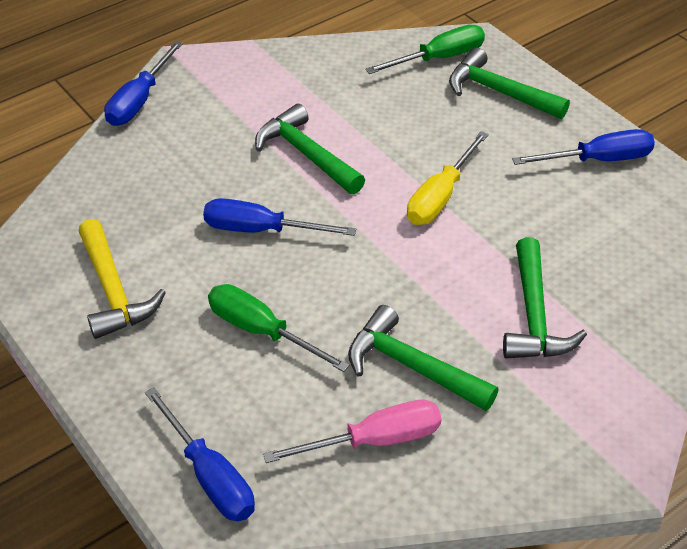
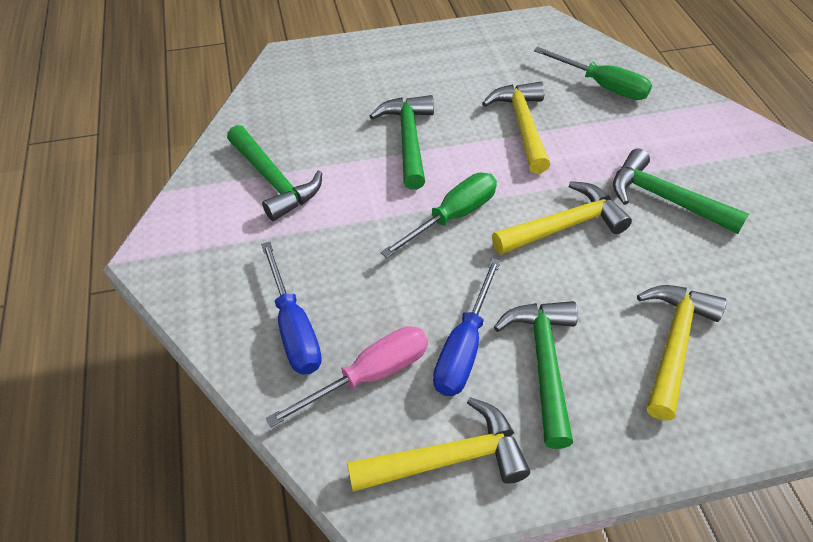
blue screwdriver: 4 -> 2
yellow hammer: 1 -> 4
yellow screwdriver: 1 -> 0

